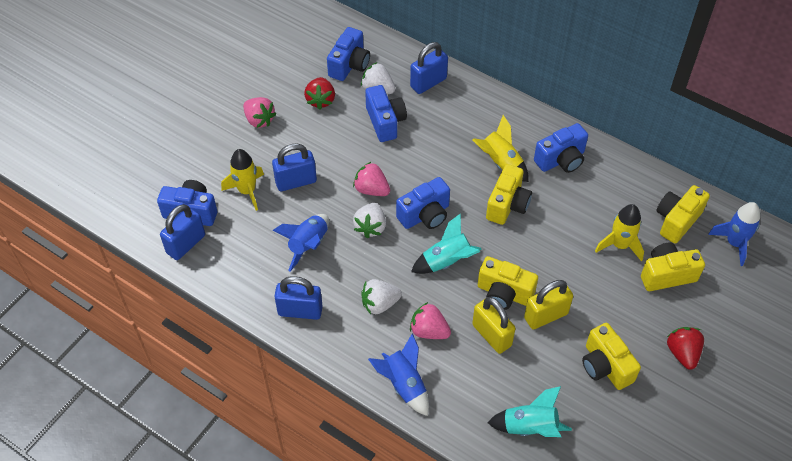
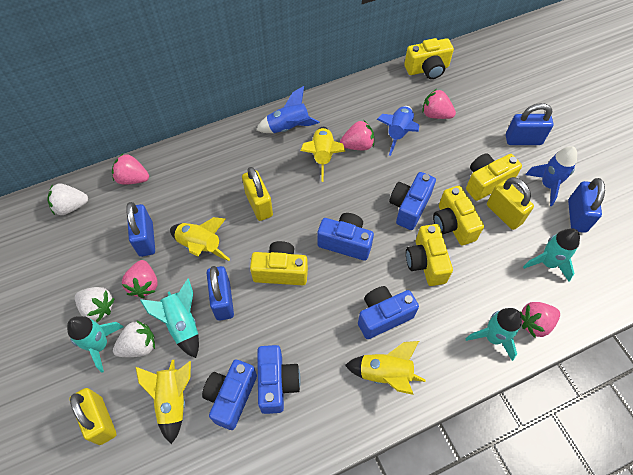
pink strawberry: 3 -> 5
red strawberry: 2 -> 0
turquoise rocket: 2 -> 4
yellow padlock: 2 -> 3
yellow rocket: 3 -> 4

